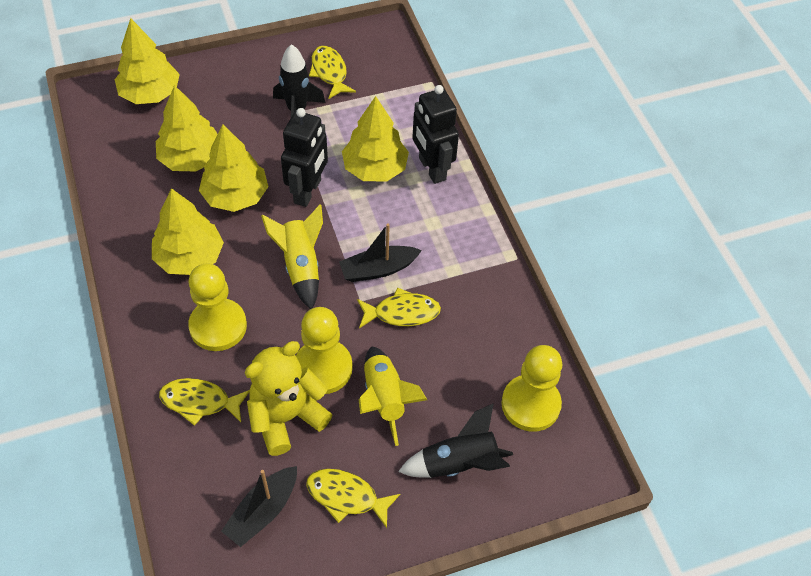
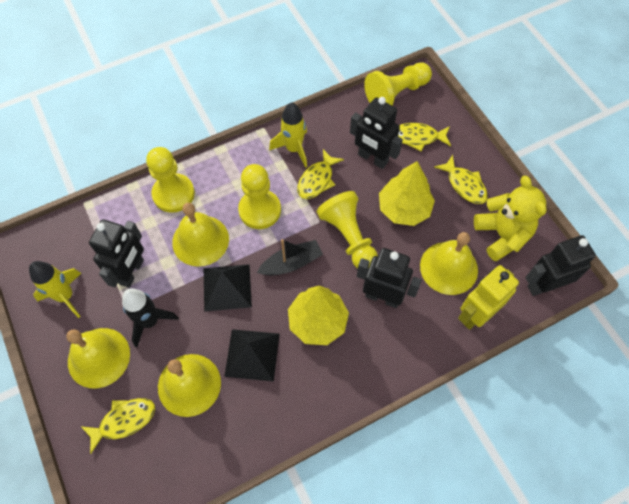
black boat: 2 -> 1
black pyramid: 0 -> 2
black robot: 2 -> 4
black rocket: 2 -> 1
yellow bell: 0 -> 4
yellow pawn: 3 -> 4
yellow robot: 0 -> 1
yellow tree: 5 -> 2

